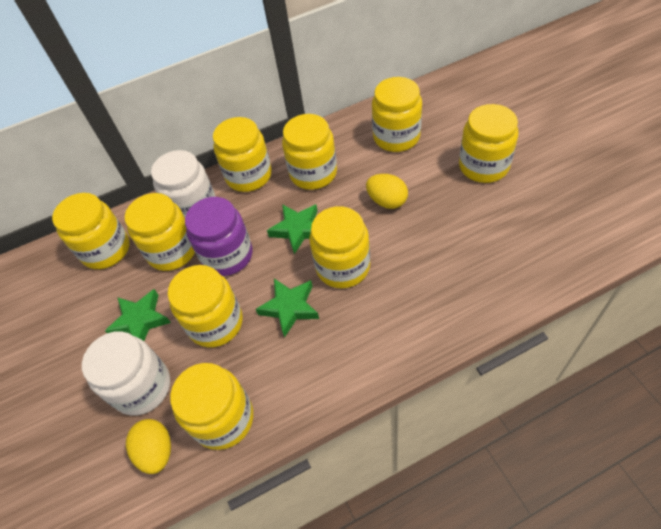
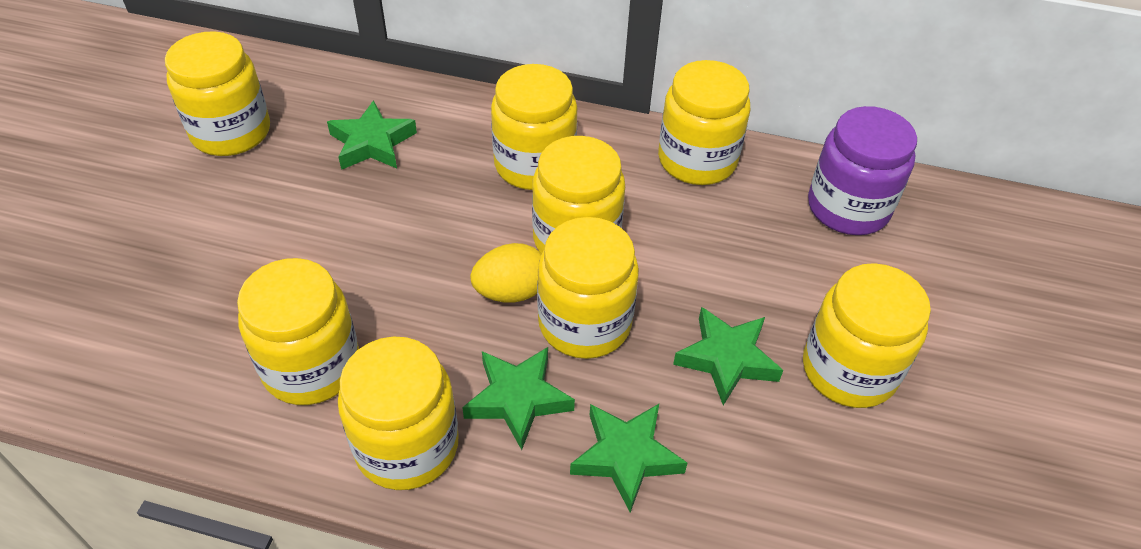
green star: 3 -> 4
white jar: 2 -> 0
yellow egg: 2 -> 1
yellow jar: 9 -> 8

